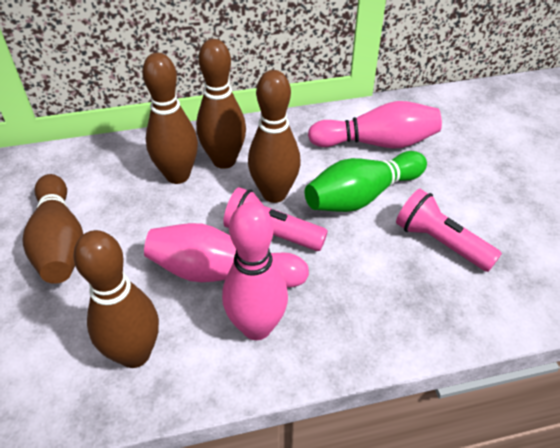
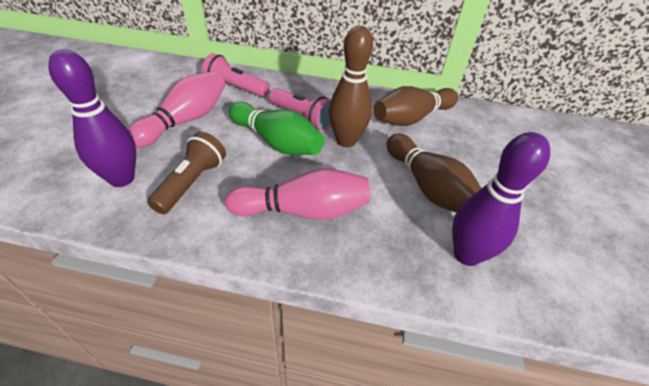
brown bowling pin: 5 -> 3
brown flashlight: 0 -> 1
pink bowling pin: 3 -> 2
purple bowling pin: 0 -> 2

